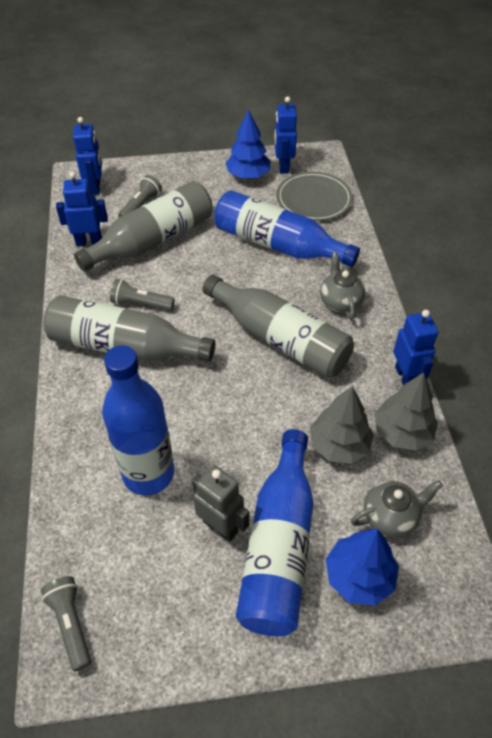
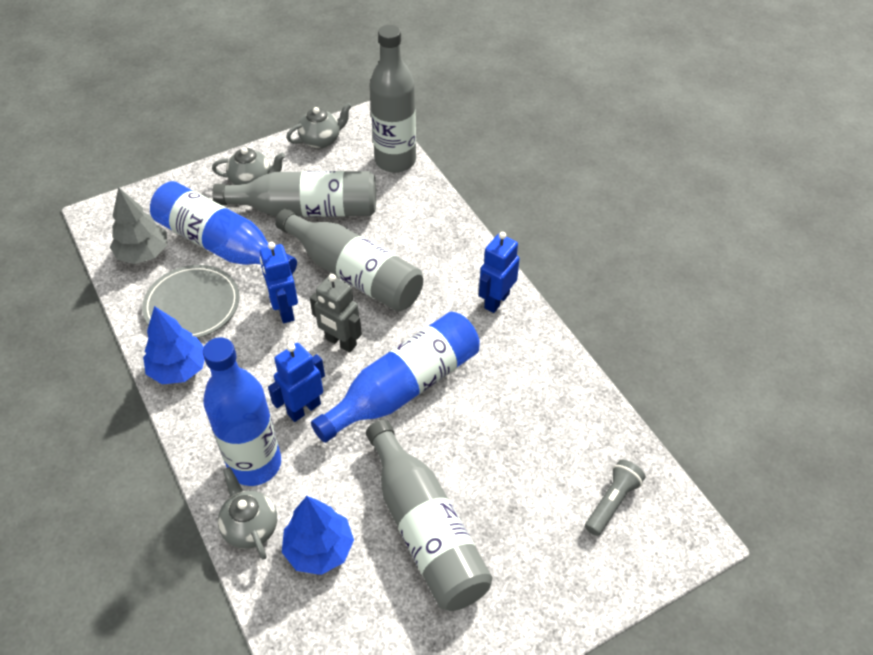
blue robot: 4 -> 3
grey bottle: 3 -> 4
grey flashlight: 3 -> 1
grey teapot: 2 -> 3
grey tree: 2 -> 1

